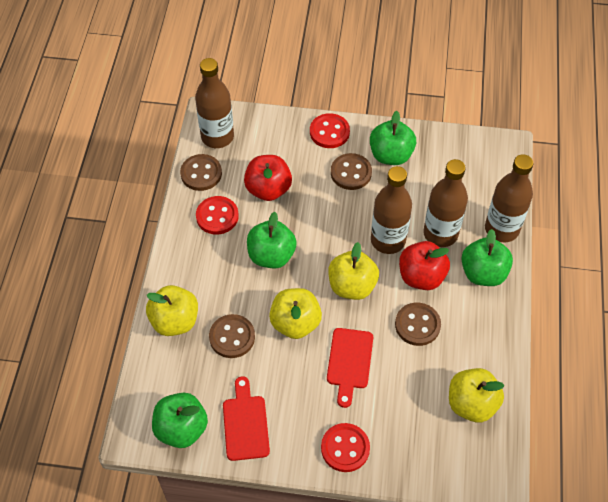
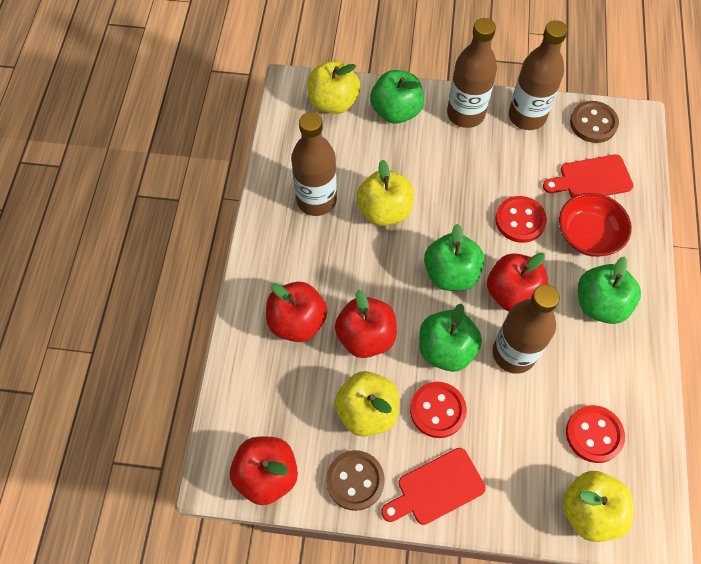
brown button: 4 -> 2
red apple: 2 -> 4
red bowl: 0 -> 1

